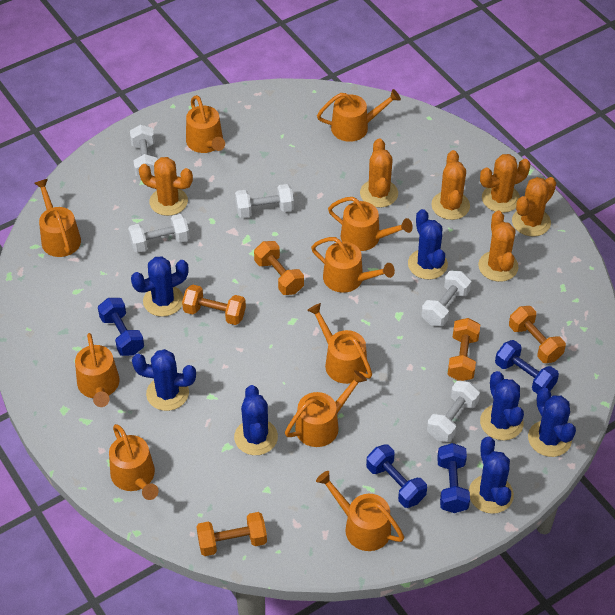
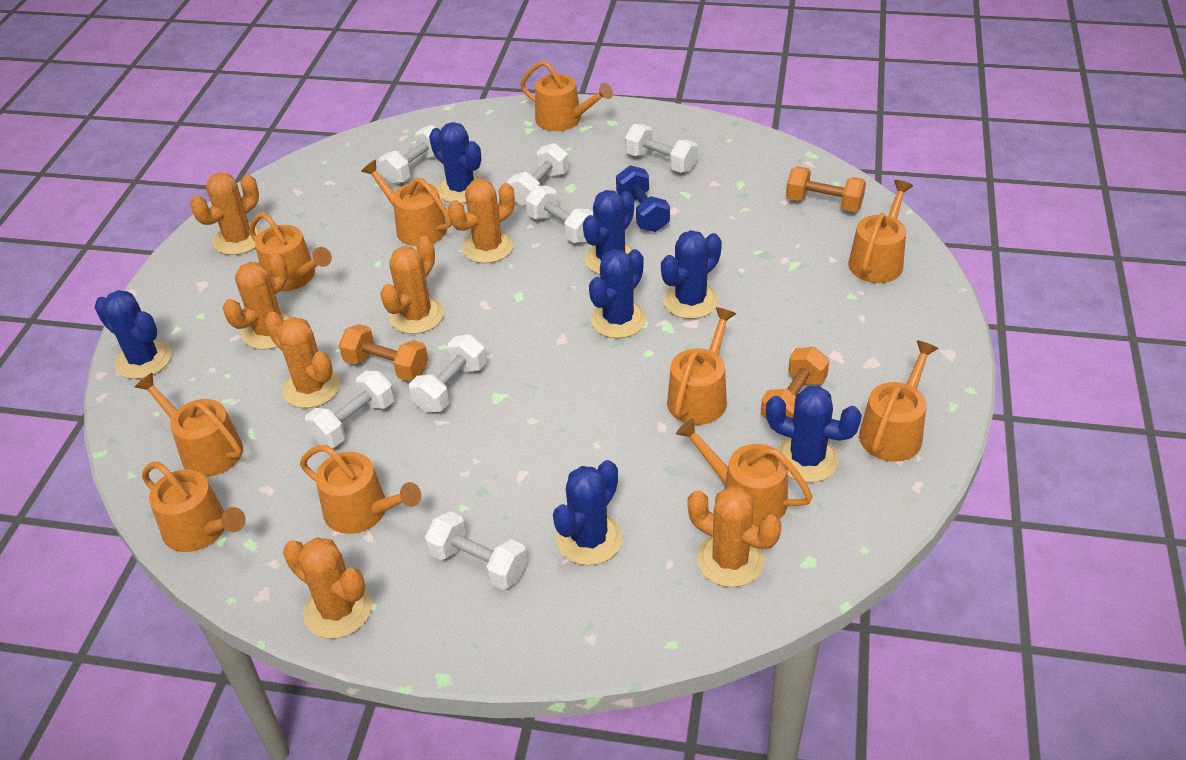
blue dumbbell: 4 -> 1
orange cactus: 6 -> 7
orange dumbbell: 5 -> 3
white dumbbell: 5 -> 7

